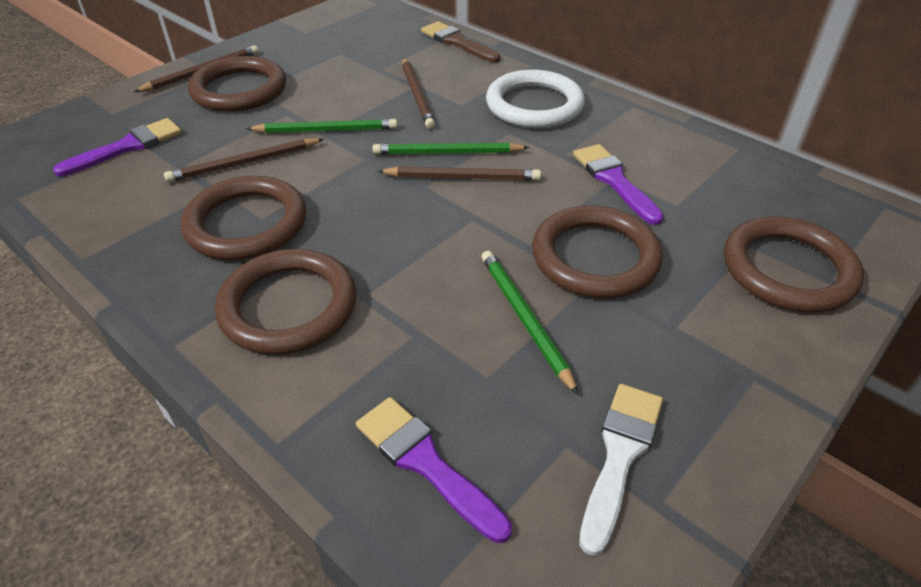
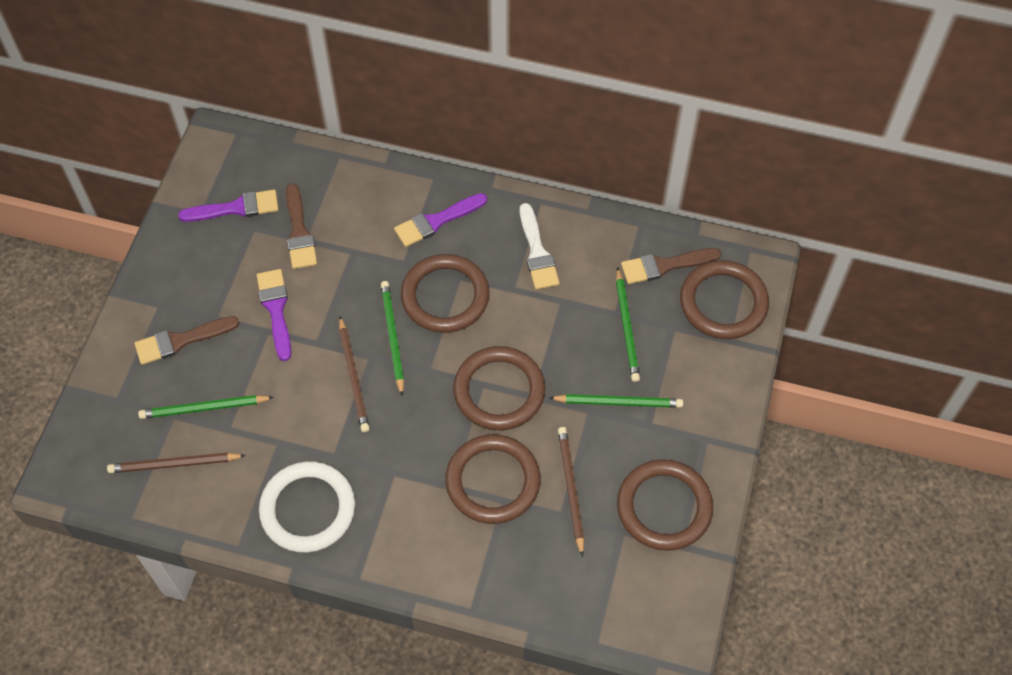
brown brush: 1 -> 3
brown pencil: 4 -> 3
green pencil: 3 -> 4

